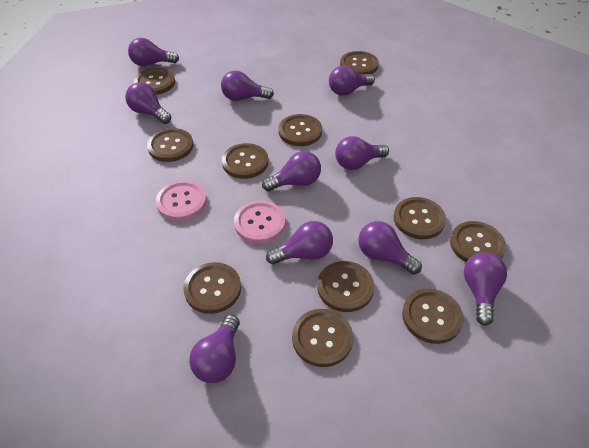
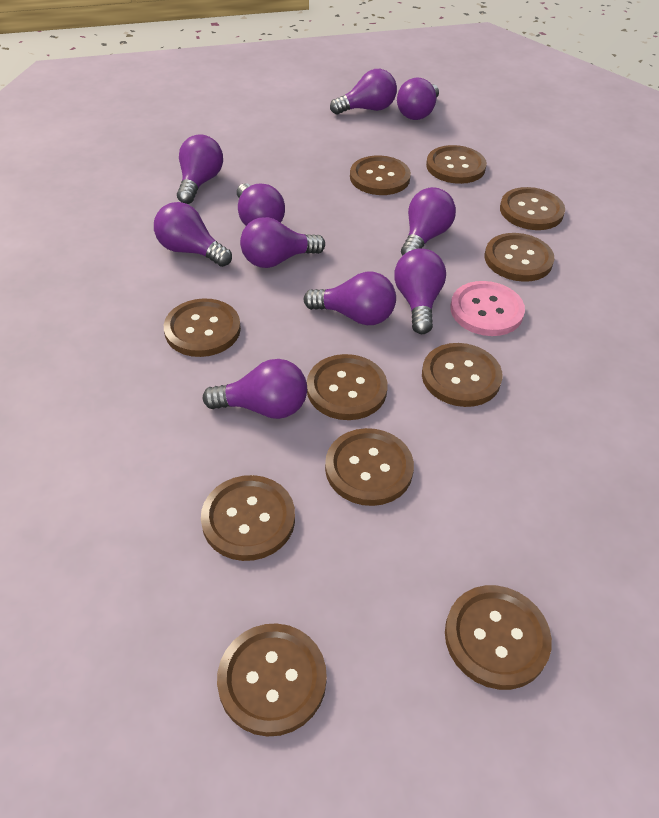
pink button: 2 -> 1

